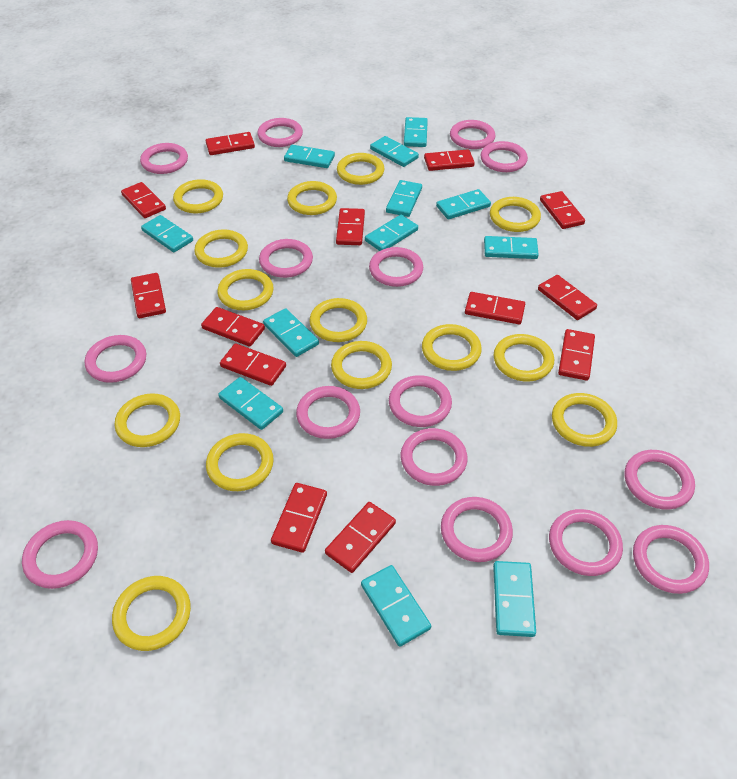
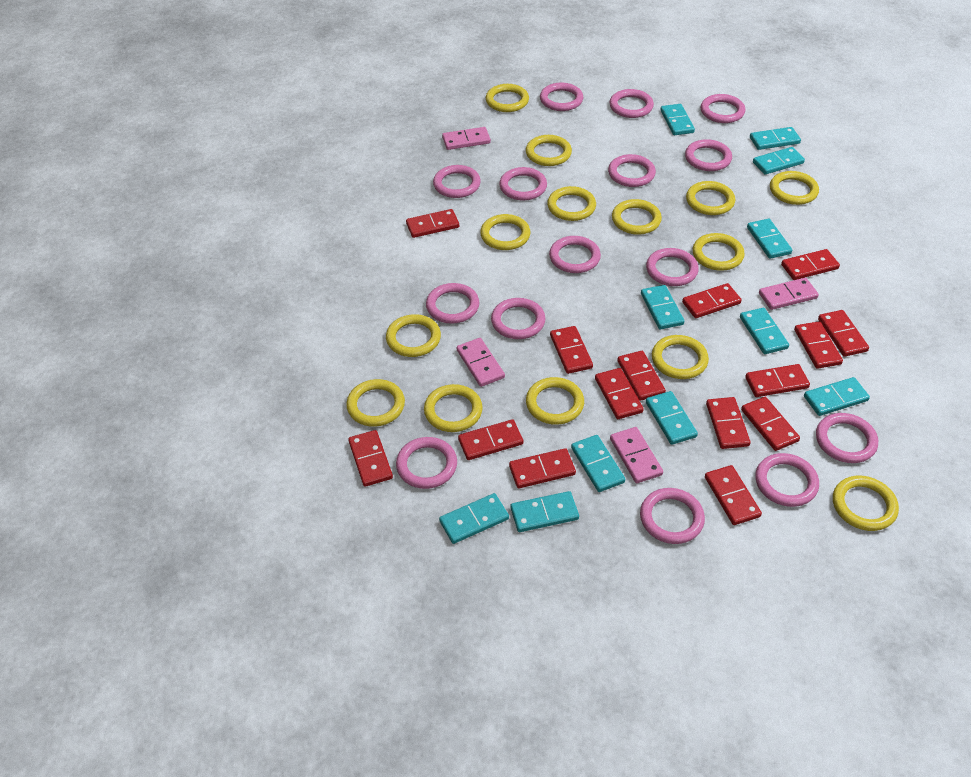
pink domino: 0 -> 4
red domino: 13 -> 15
turquoise domino: 12 -> 11

